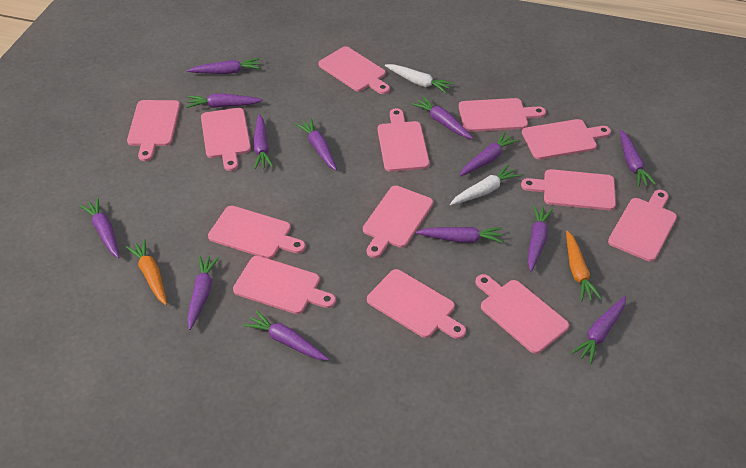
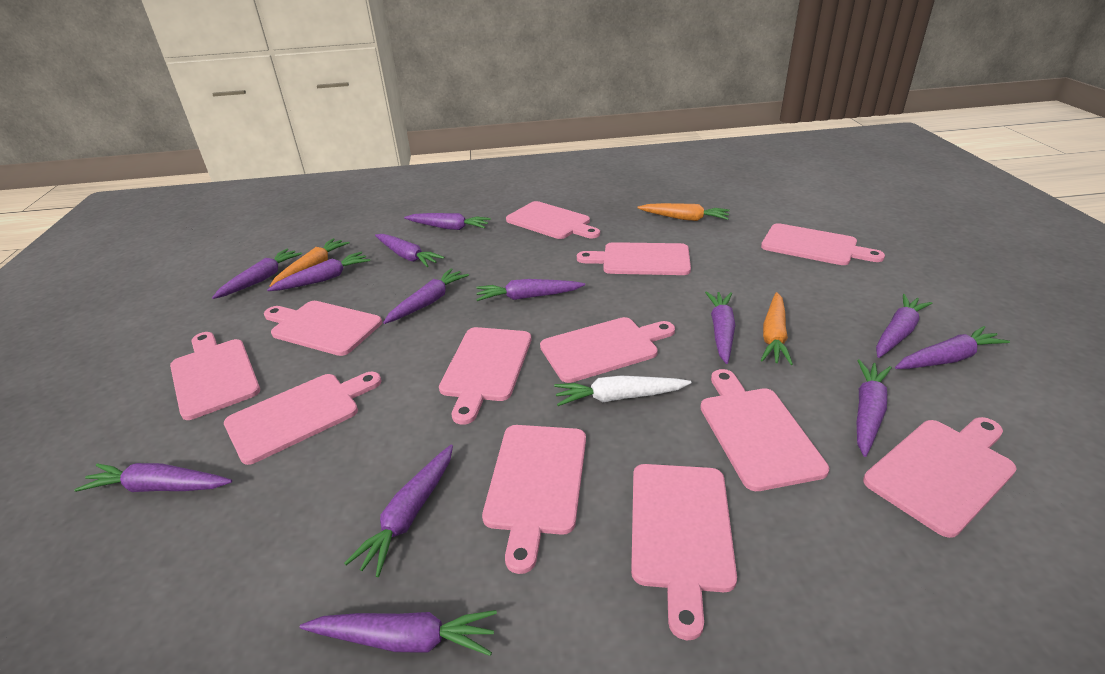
orange carrot: 2 -> 3
pink cutting board: 13 -> 12
white carrot: 2 -> 1

